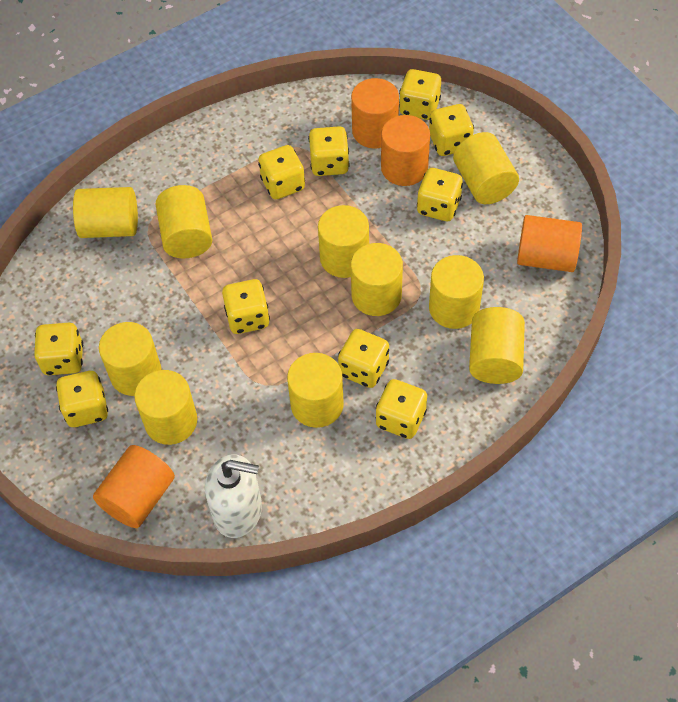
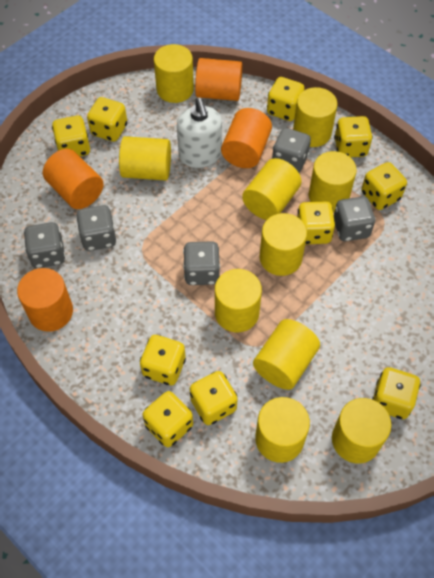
grey dice: 0 -> 5

